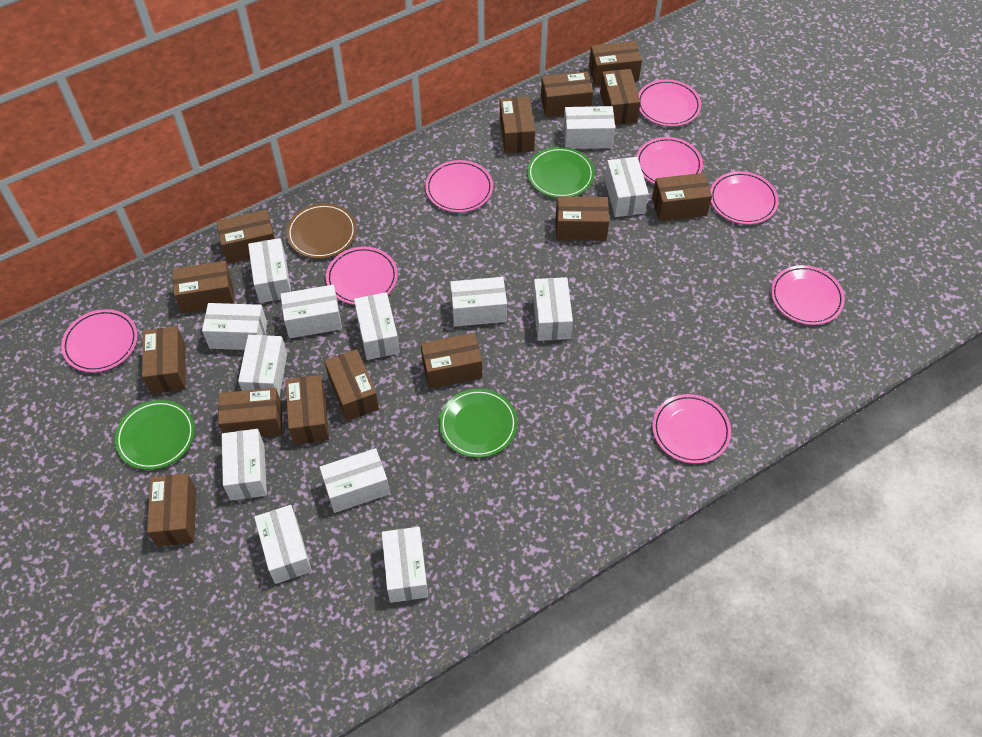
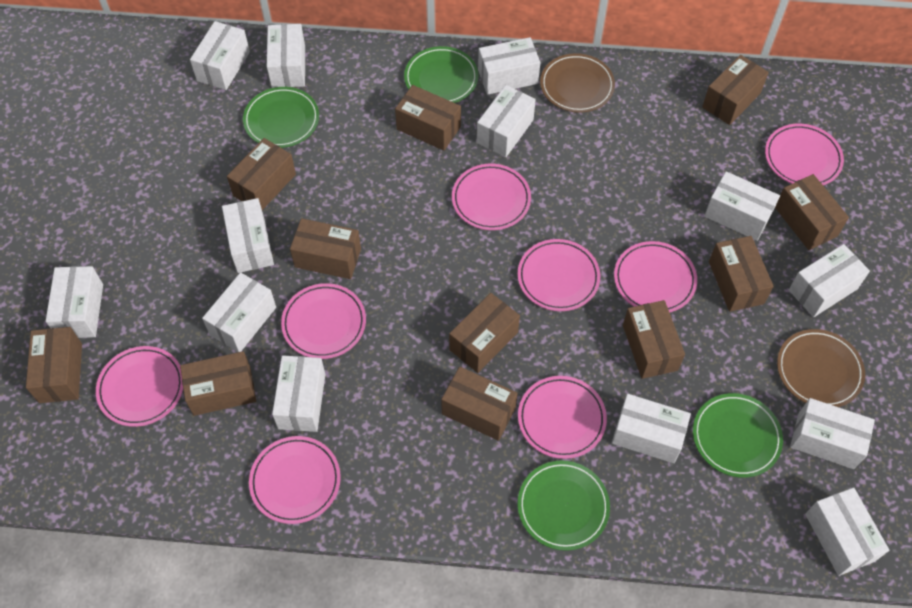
brown box: 14 -> 11
brown plate: 1 -> 2
green plate: 3 -> 4

